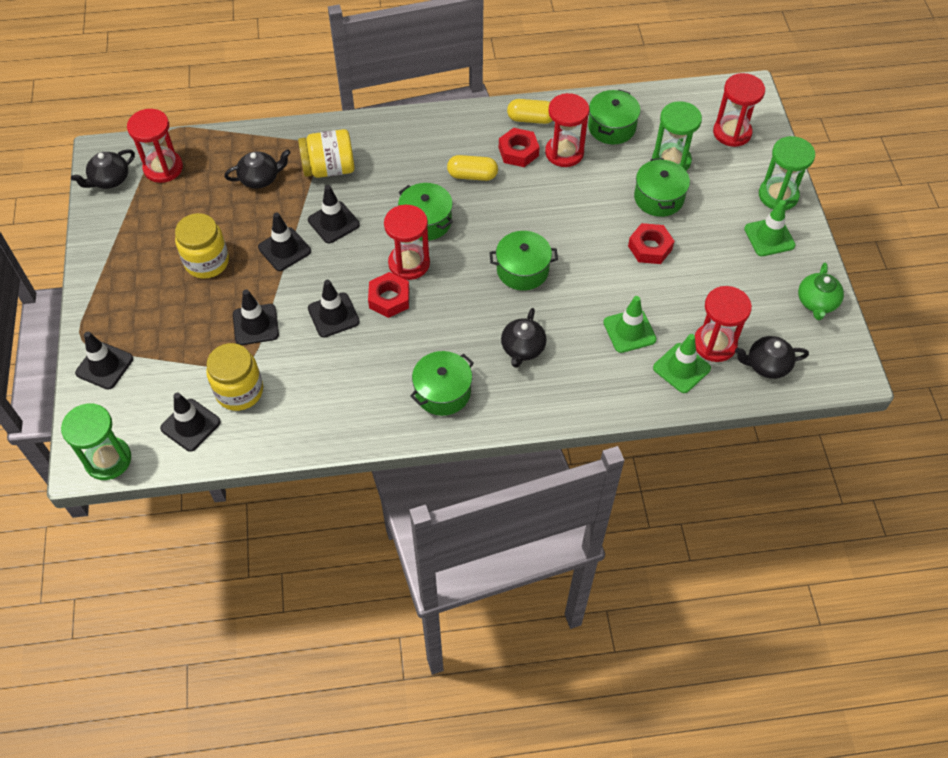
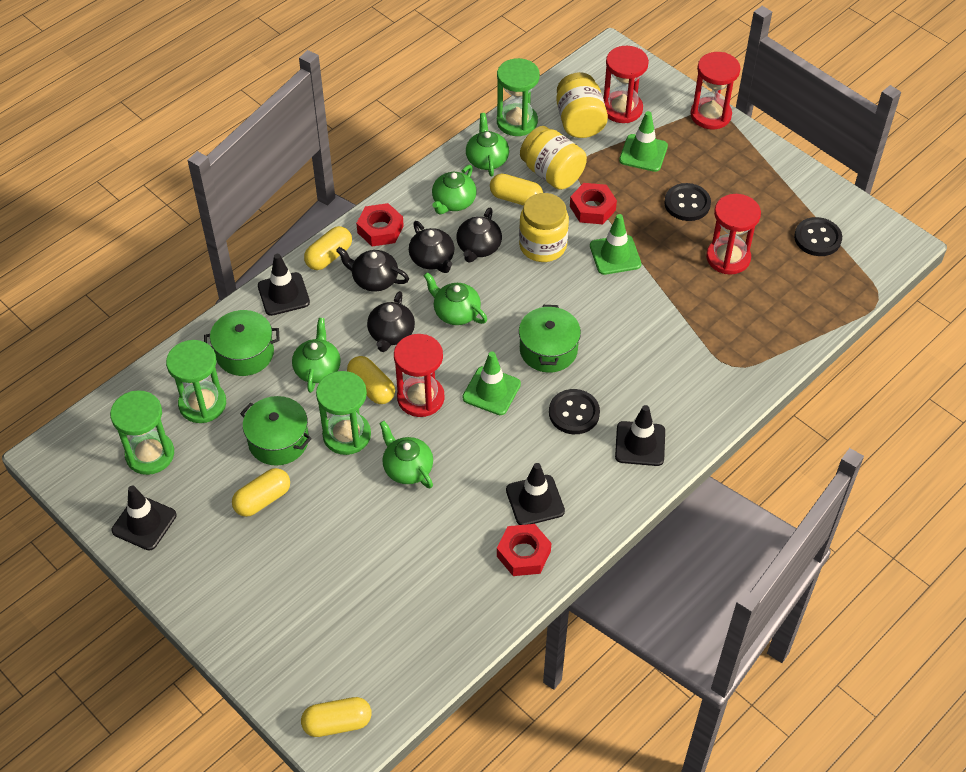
black button: 0 -> 3
black traffic cone: 6 -> 4
green hourglass: 3 -> 4
green pot: 5 -> 3
green teapot: 1 -> 5
red hourglass: 5 -> 4
yellow capsule: 2 -> 5

